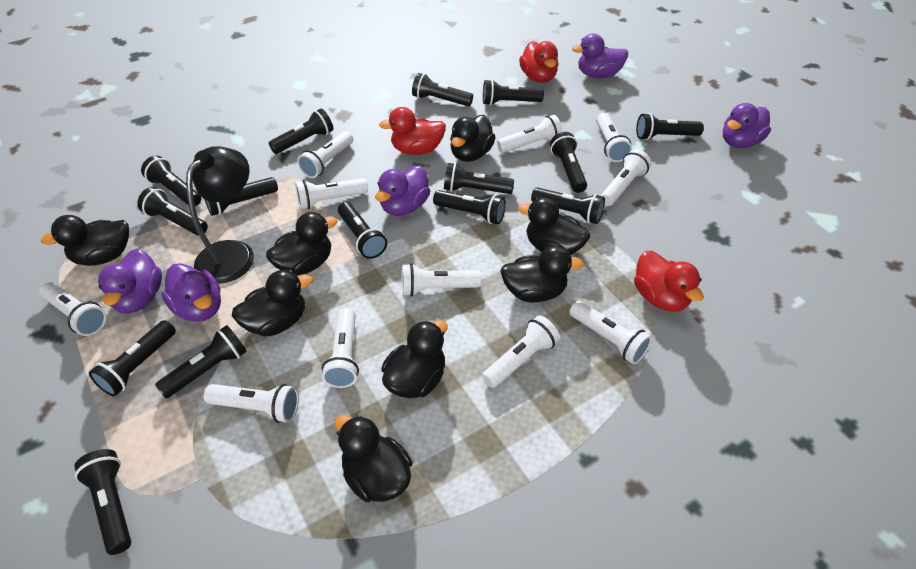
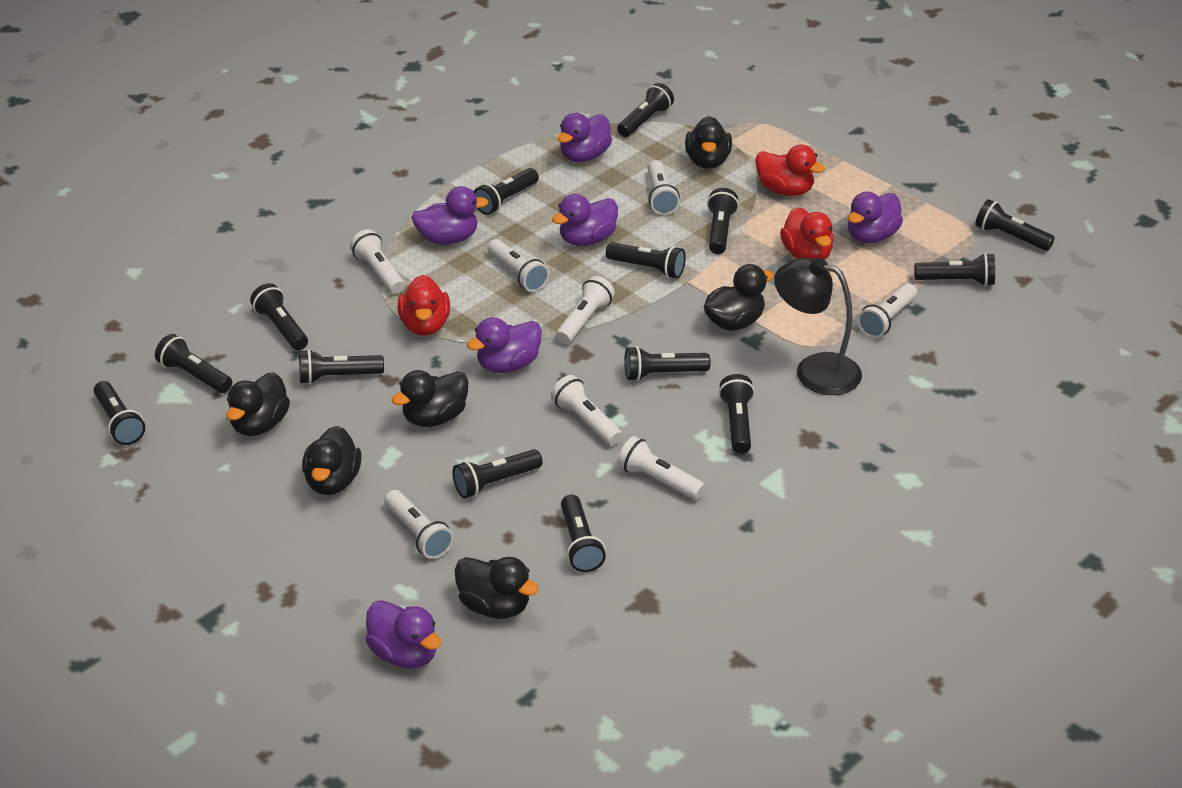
black duck: 8 -> 6
black flashlight: 15 -> 14
purple duck: 5 -> 6
white flashlight: 11 -> 8

